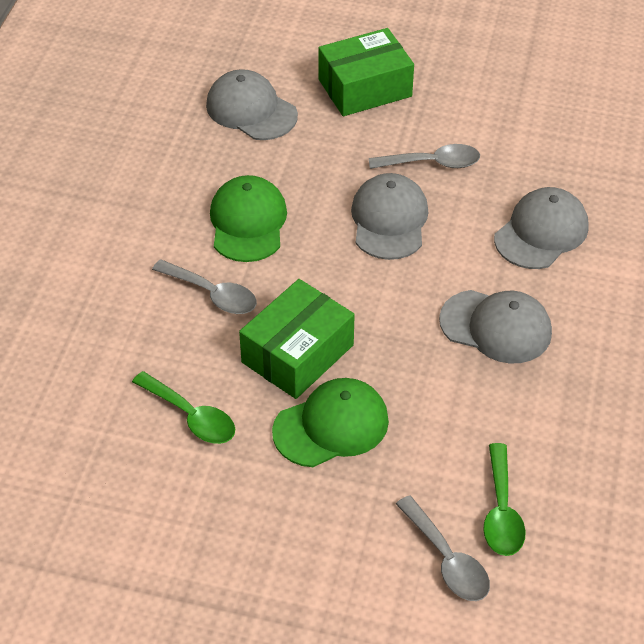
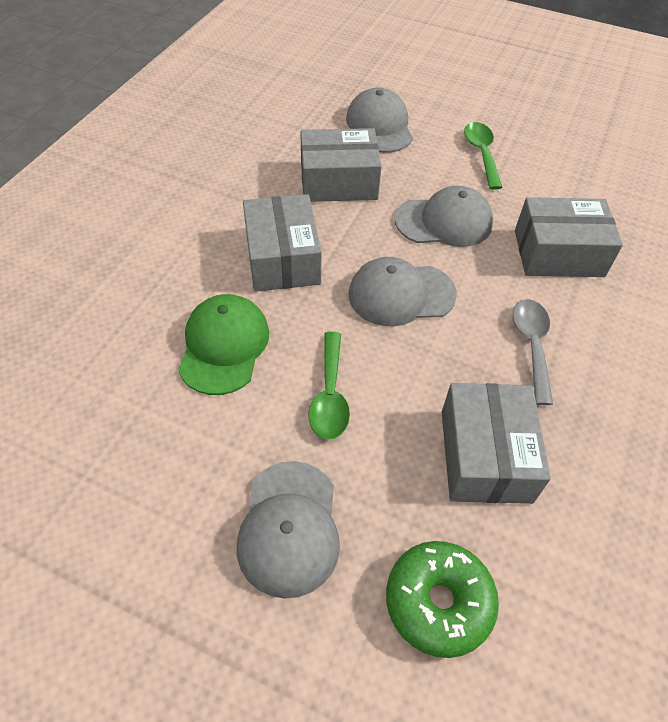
green box: 2 -> 0
green cap: 2 -> 1
green donut: 0 -> 1
grey box: 0 -> 4
grey spoon: 3 -> 1

